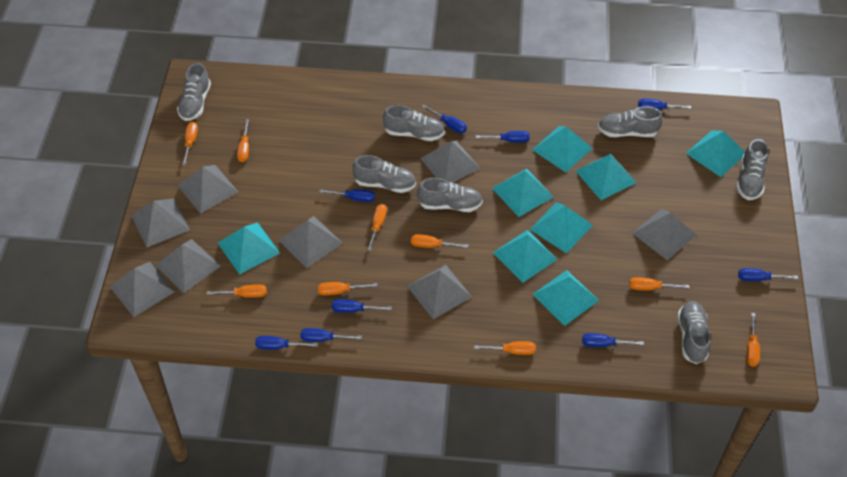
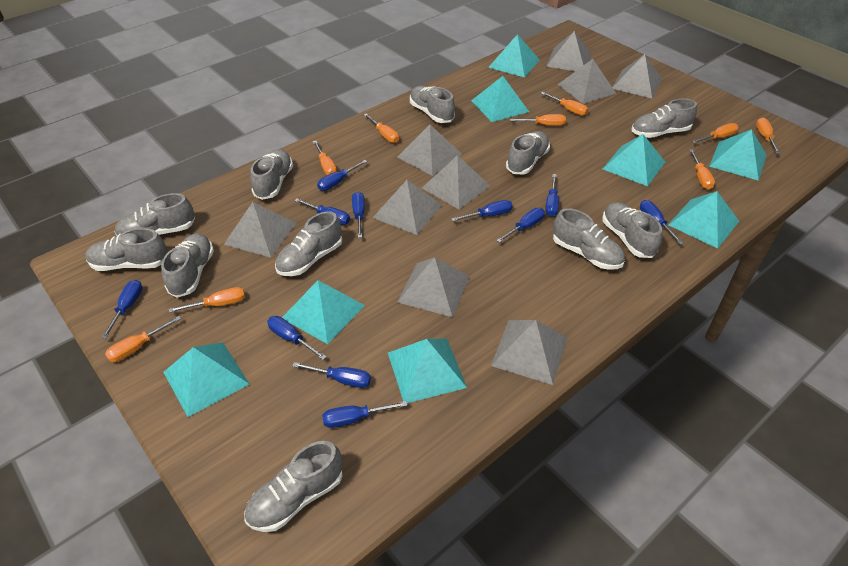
blue screwdriver: 9 -> 11
grey pyramid: 8 -> 9
grey shoe: 7 -> 11

